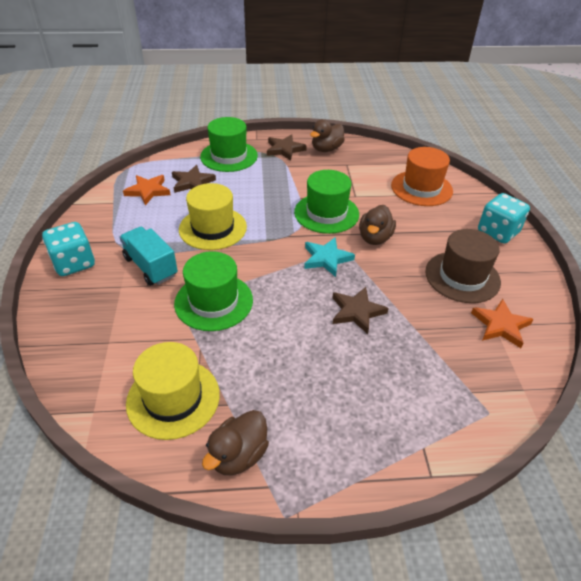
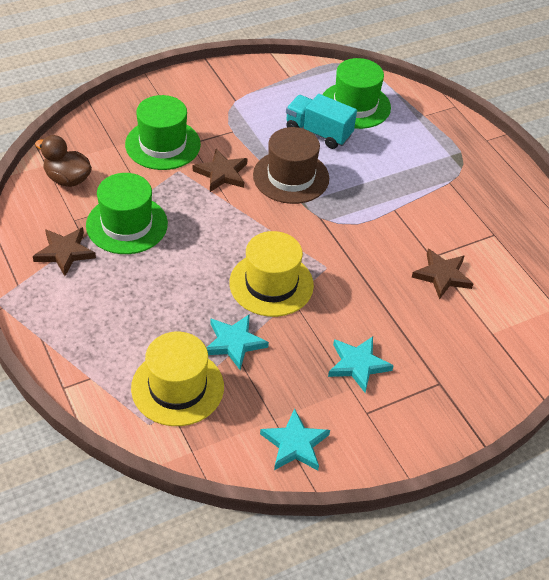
brown duck: 3 -> 1
orange hat: 1 -> 0
orange star: 2 -> 0
turquoise dice: 2 -> 0
turquoise star: 1 -> 3

